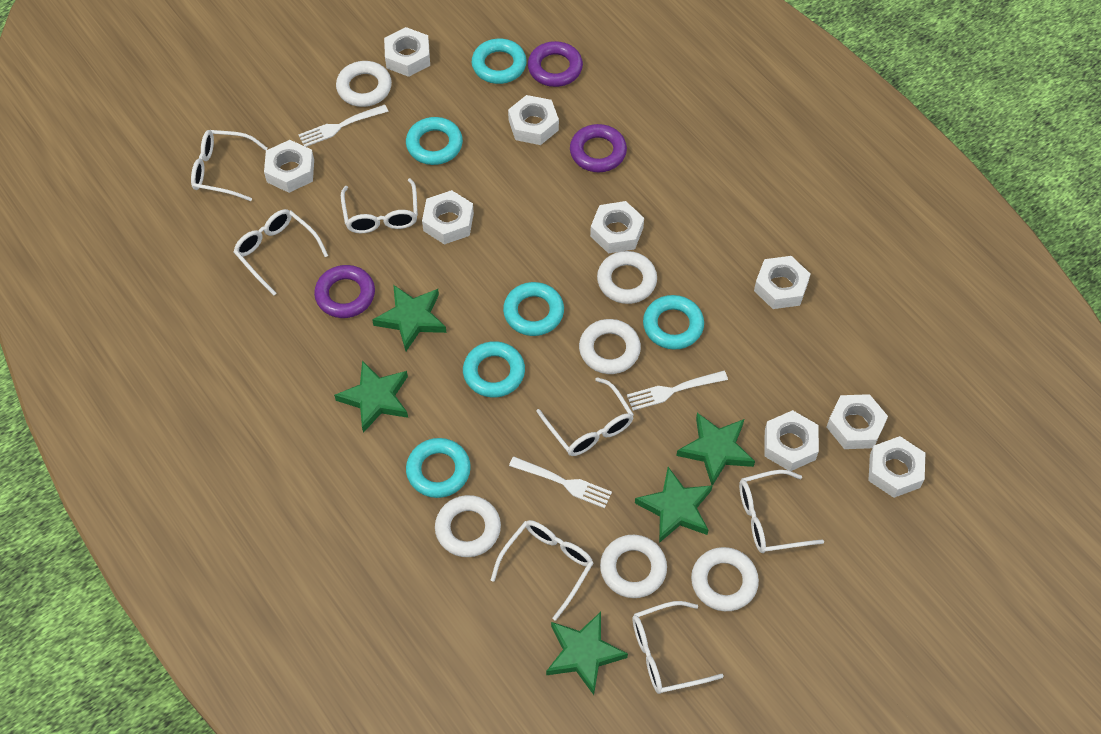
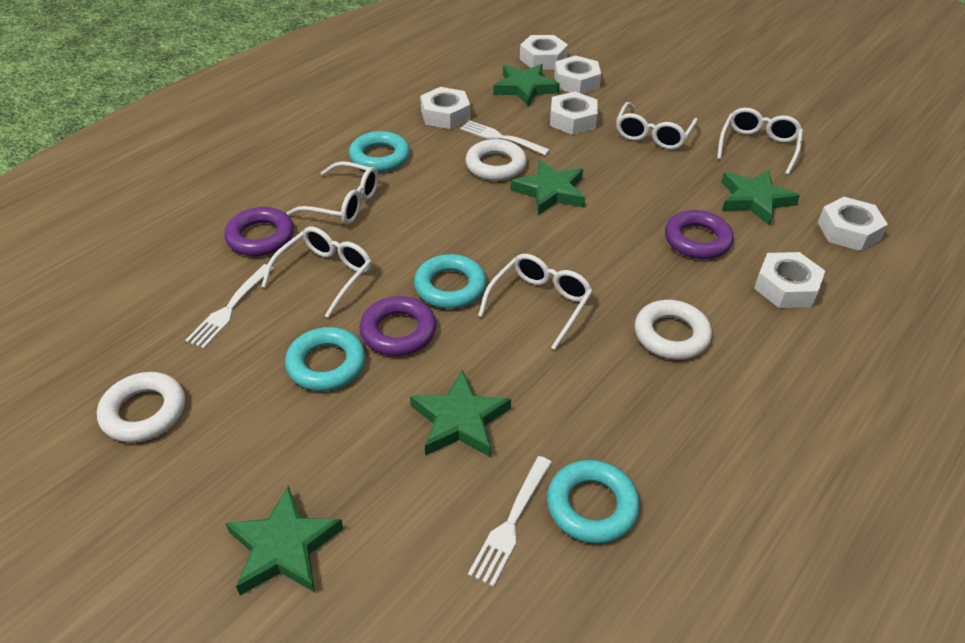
turquoise ring: 6 -> 4
white glasses: 7 -> 5
white nut: 9 -> 6
white ring: 6 -> 3

